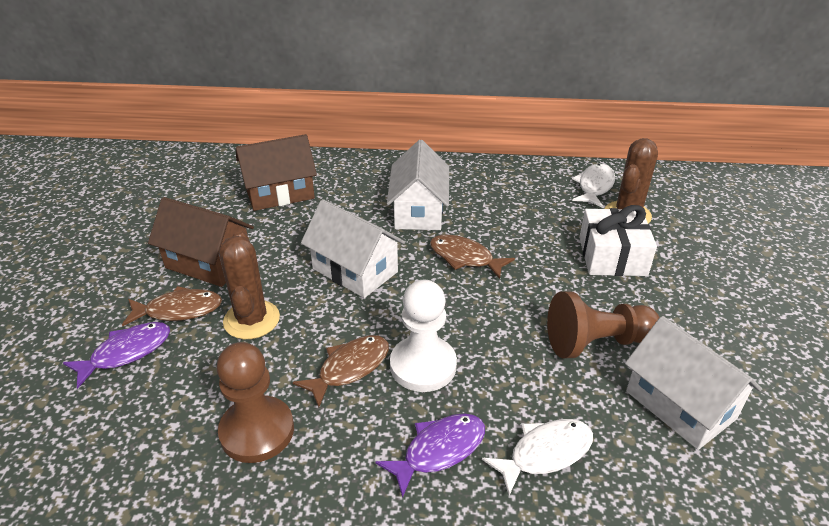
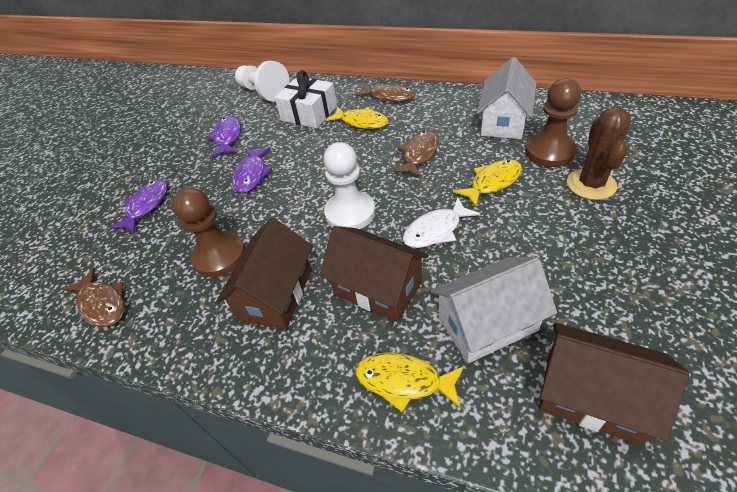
brown cactus: 2 -> 1
brown house: 2 -> 3
purple fish: 2 -> 3
white fish: 2 -> 1
white house: 3 -> 2
white pawn: 1 -> 2
yellow fish: 0 -> 3

